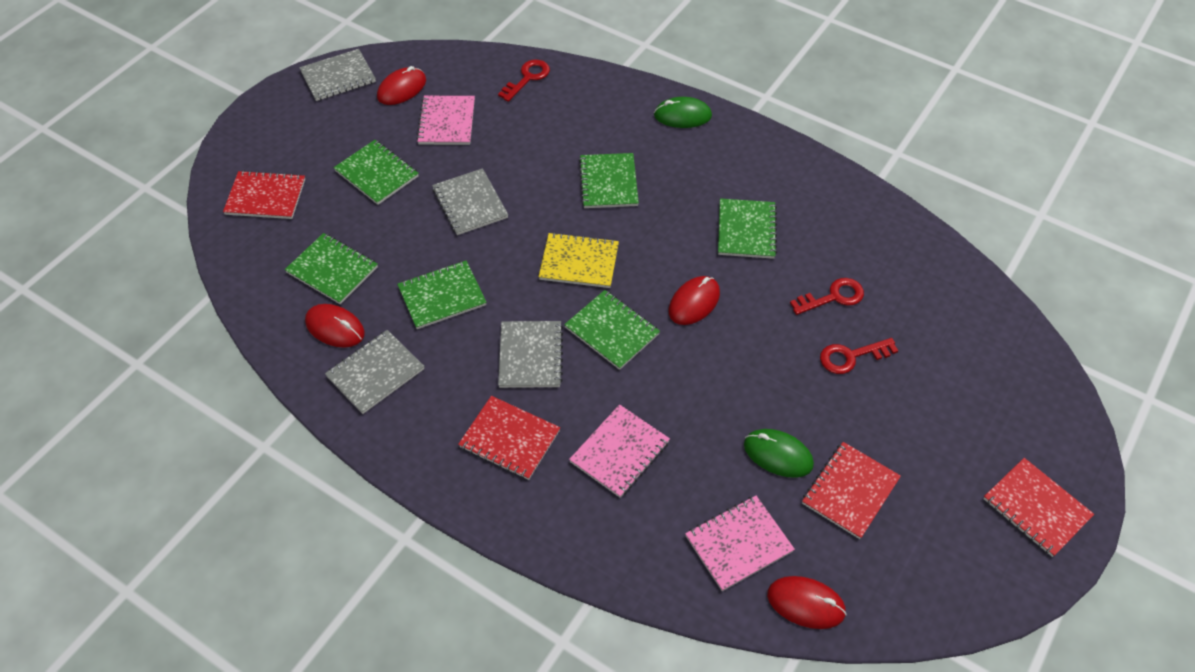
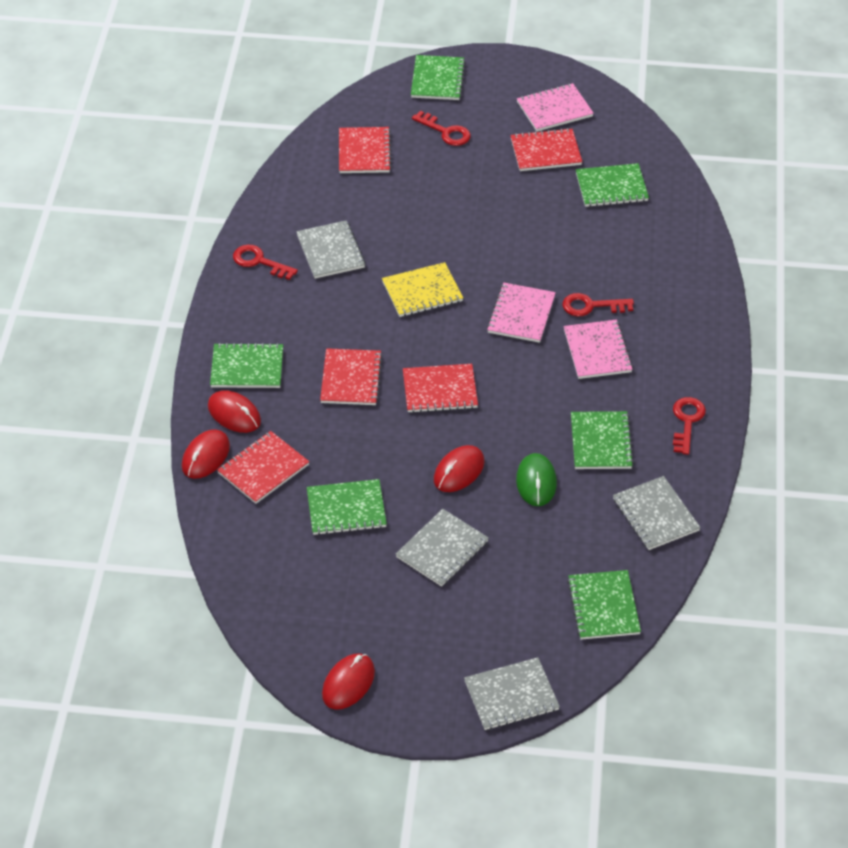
green mouse: 2 -> 1
red key: 3 -> 4
red notebook: 4 -> 5

